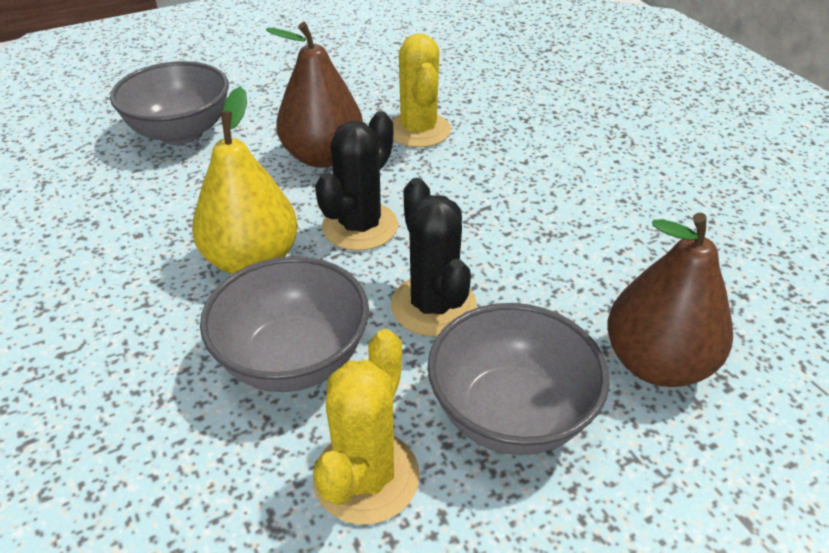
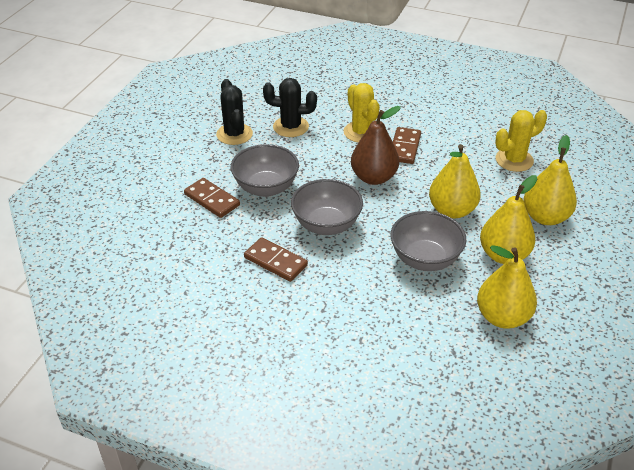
brown domino: 0 -> 3
brown pear: 2 -> 1
yellow pear: 1 -> 4

